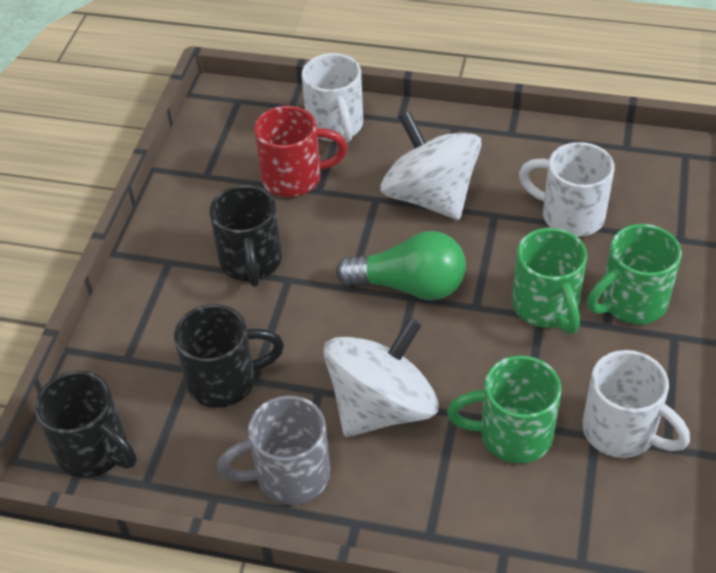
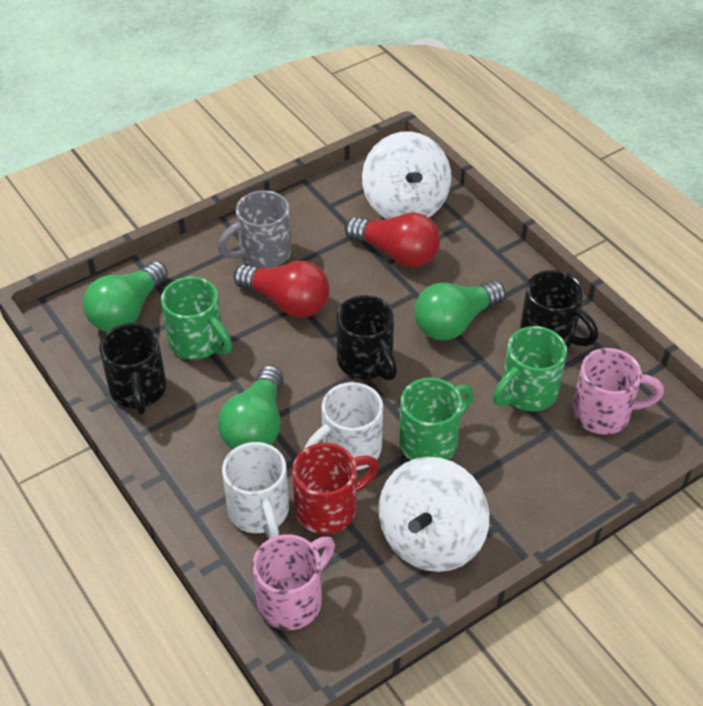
green light bulb: 1 -> 3
pink mug: 0 -> 2
red light bulb: 0 -> 2
white mug: 3 -> 2

